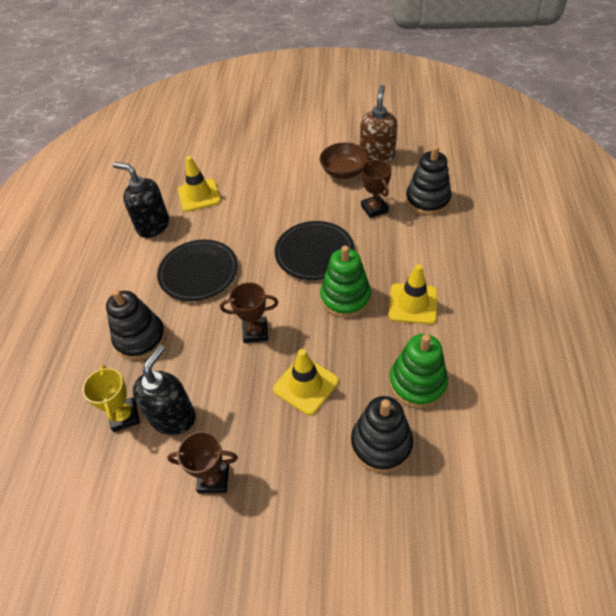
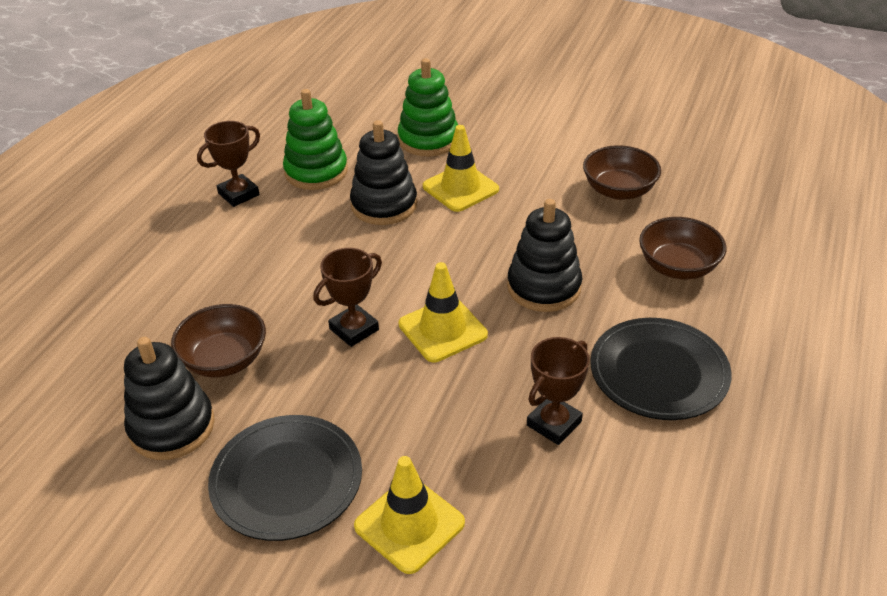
black soap dispenser: 2 -> 0
brown bowl: 1 -> 3
brown soap dispenser: 1 -> 0
yellow trophy: 1 -> 0

